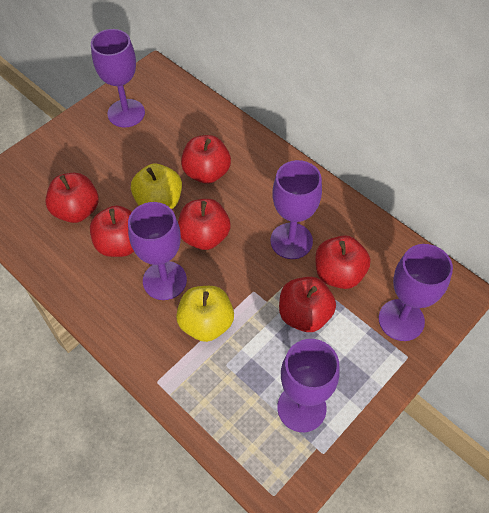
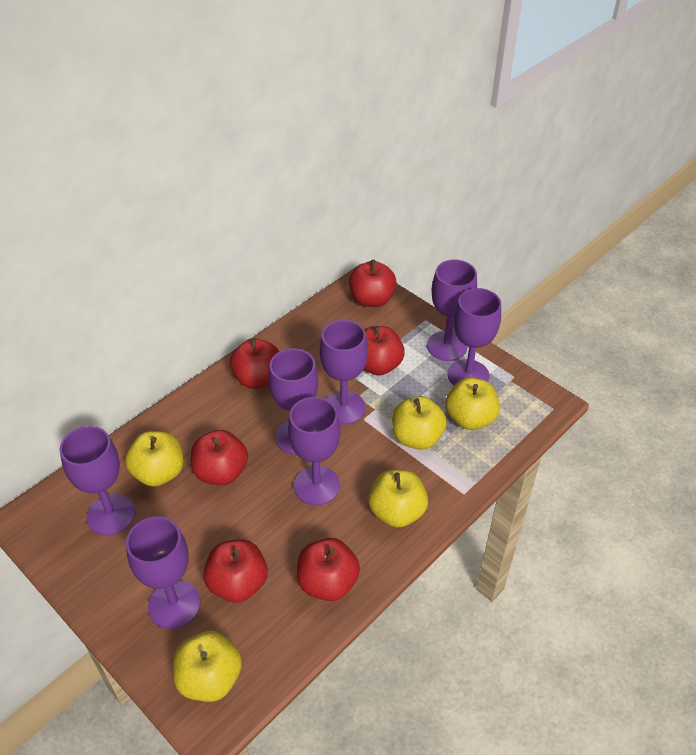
purple goblet: 5 -> 7
yellow apple: 2 -> 5

